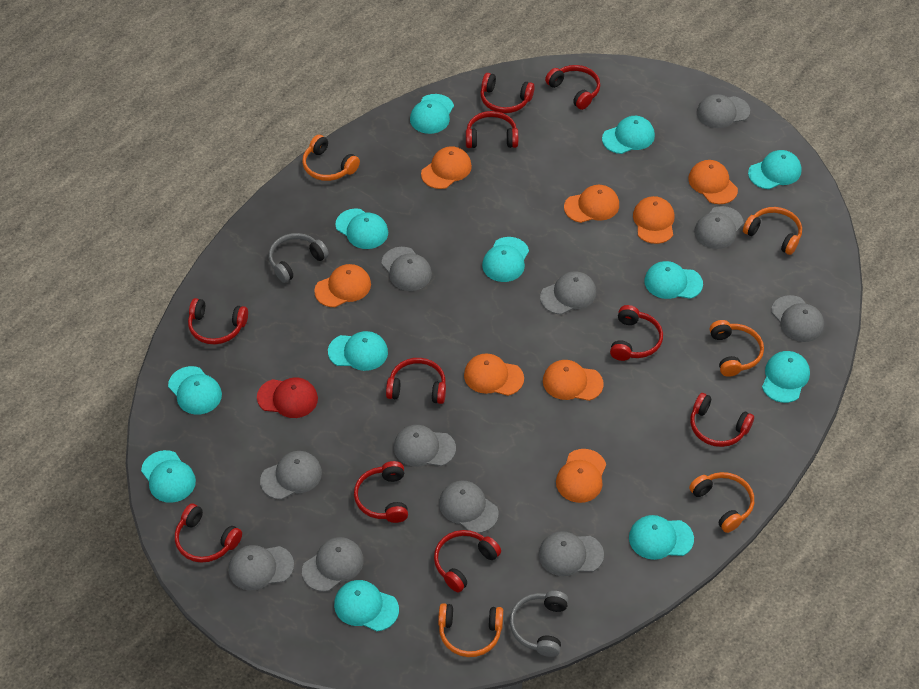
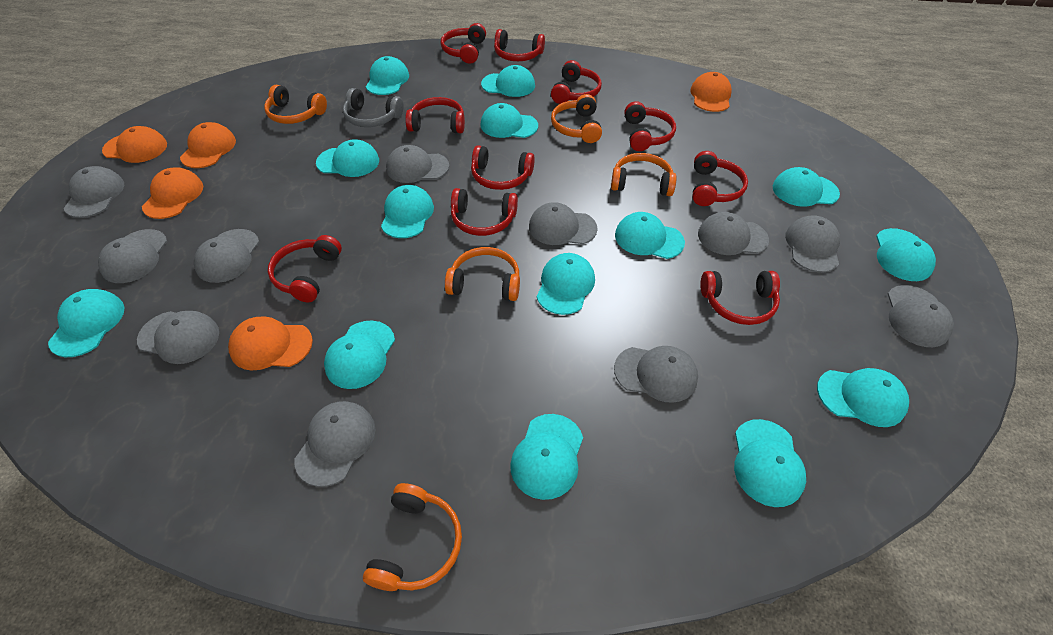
grey headphones: 2 -> 1
orange cap: 8 -> 5
red cap: 1 -> 0
turquoise cap: 12 -> 14

